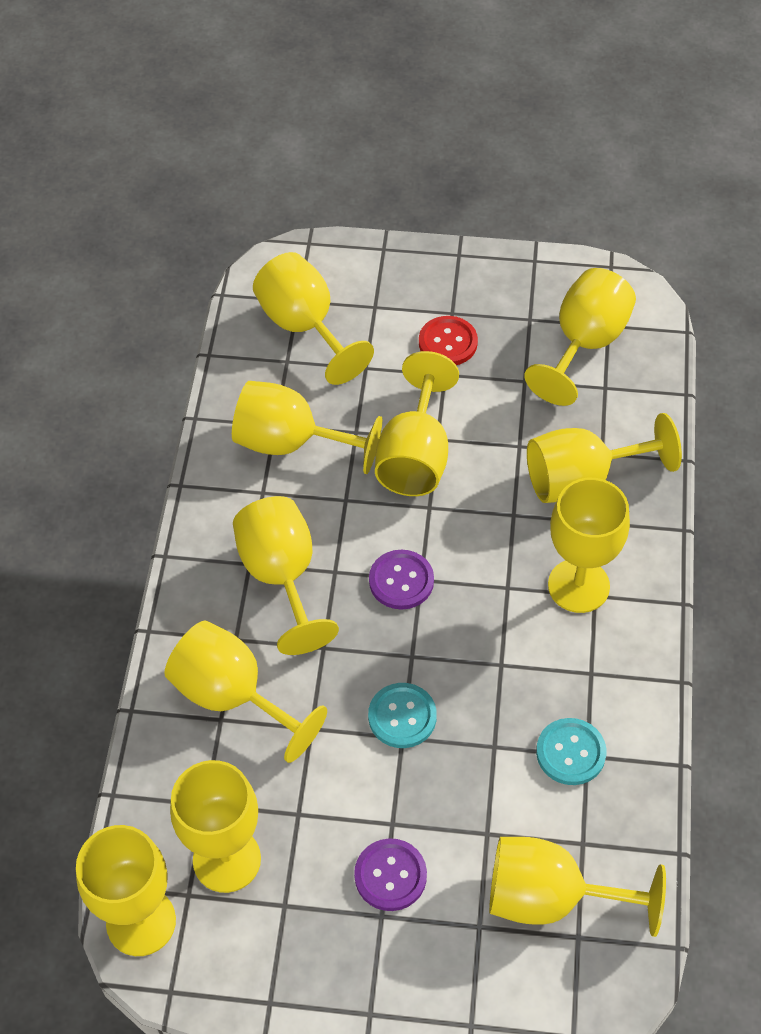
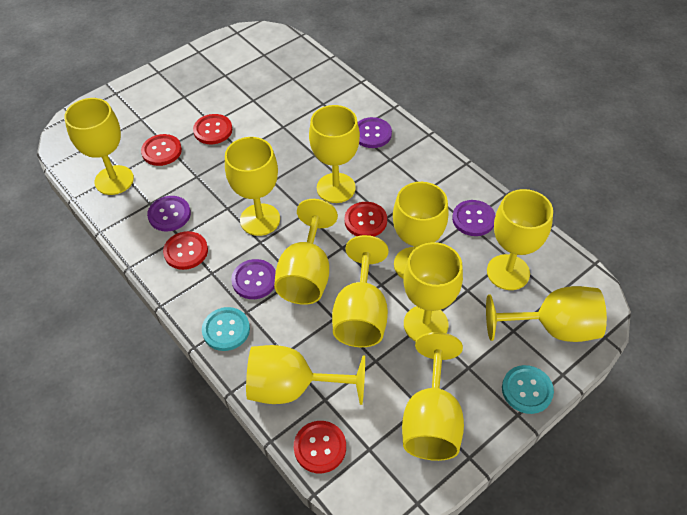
purple button: 2 -> 4
red button: 1 -> 5

